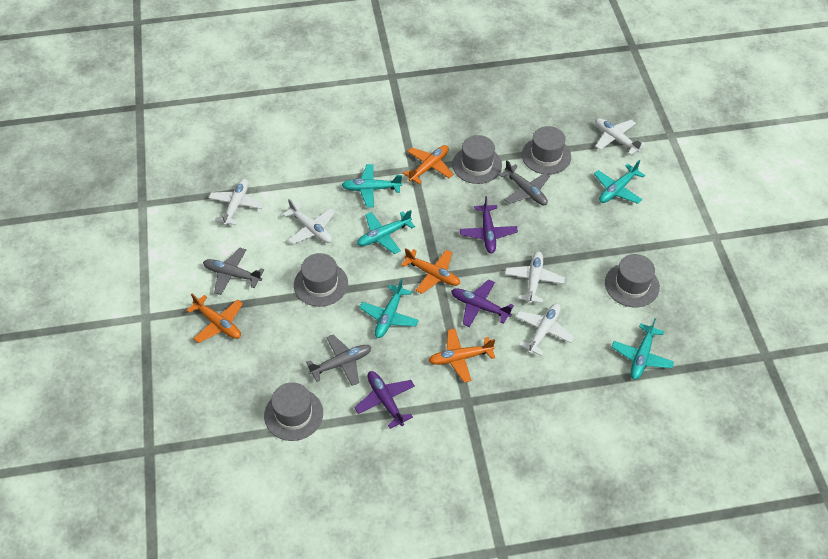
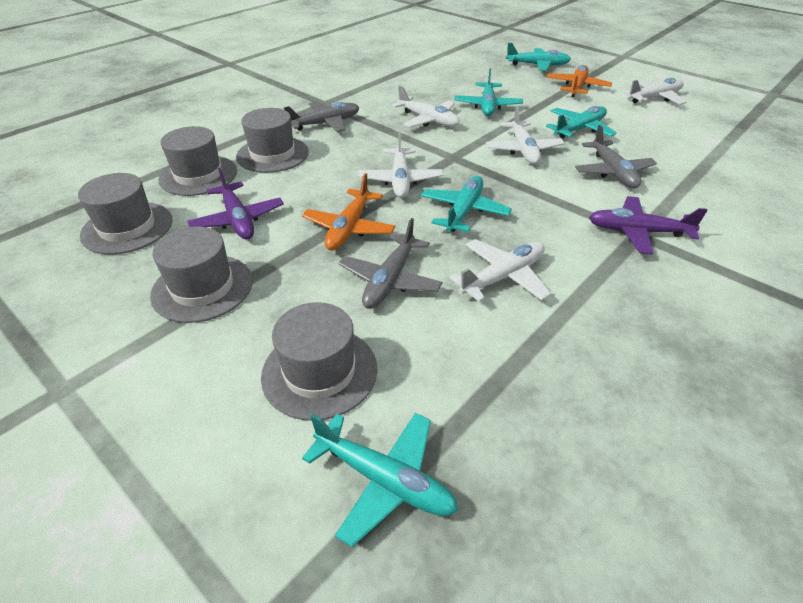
orange plane: 4 -> 2
purple plane: 3 -> 2

